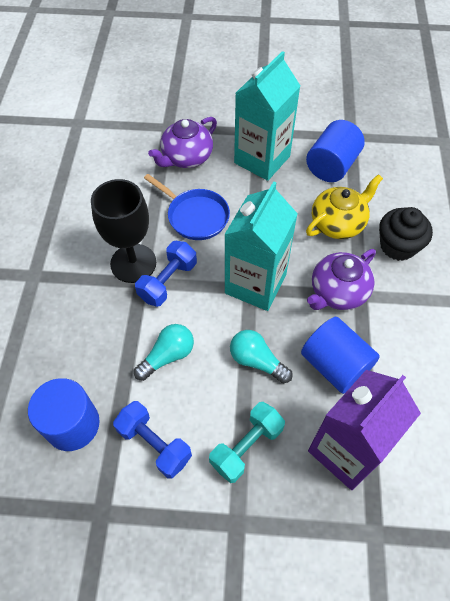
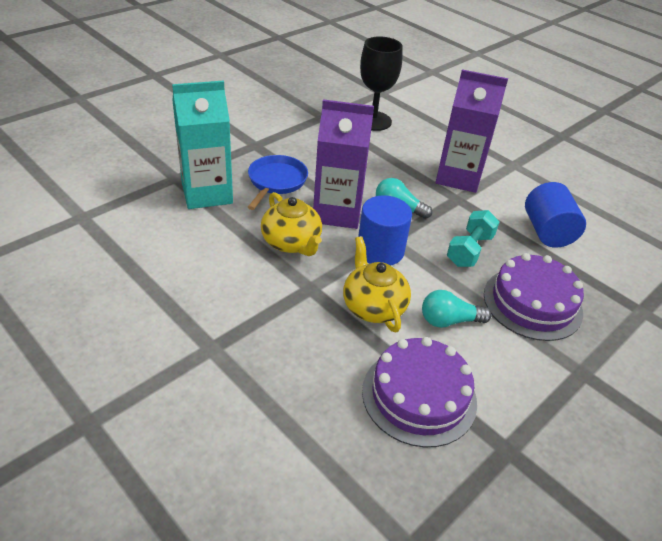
black cupcake: 1 -> 0
blue cylinder: 3 -> 2
blue dumbbell: 2 -> 0
purple cake: 0 -> 2
purple carton: 1 -> 2
purple teapot: 2 -> 0
turquoise carton: 2 -> 1
yellow teapot: 1 -> 2

